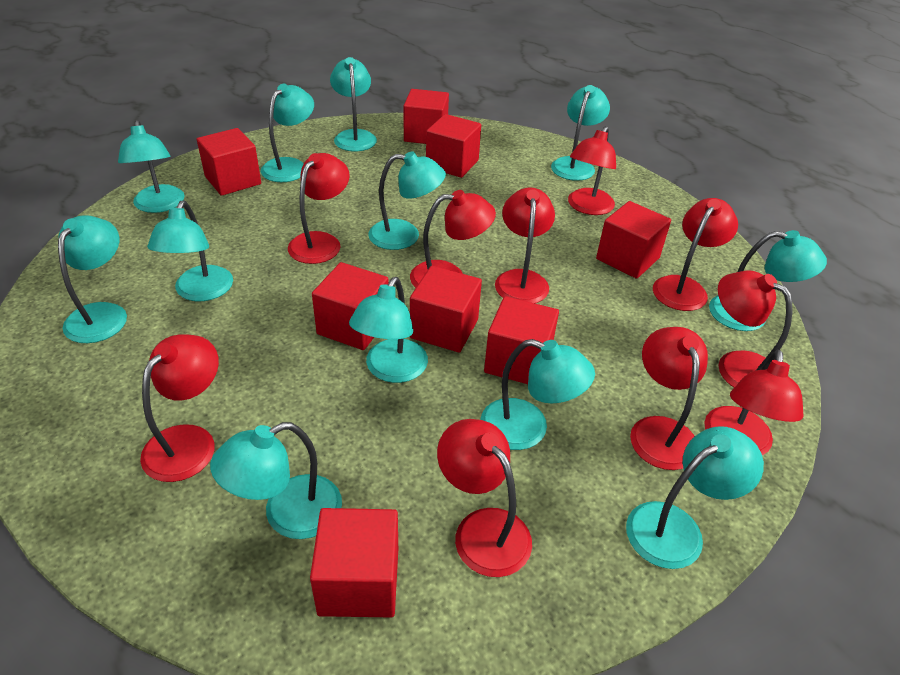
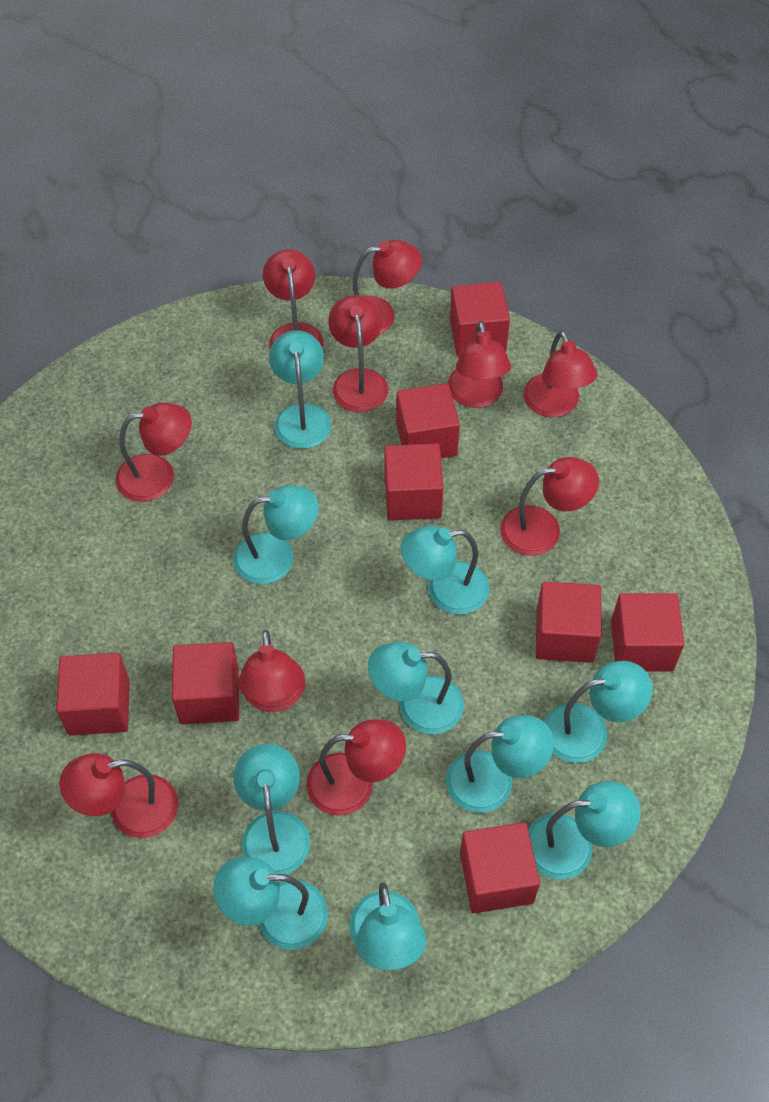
turquoise lamp: 12 -> 10

